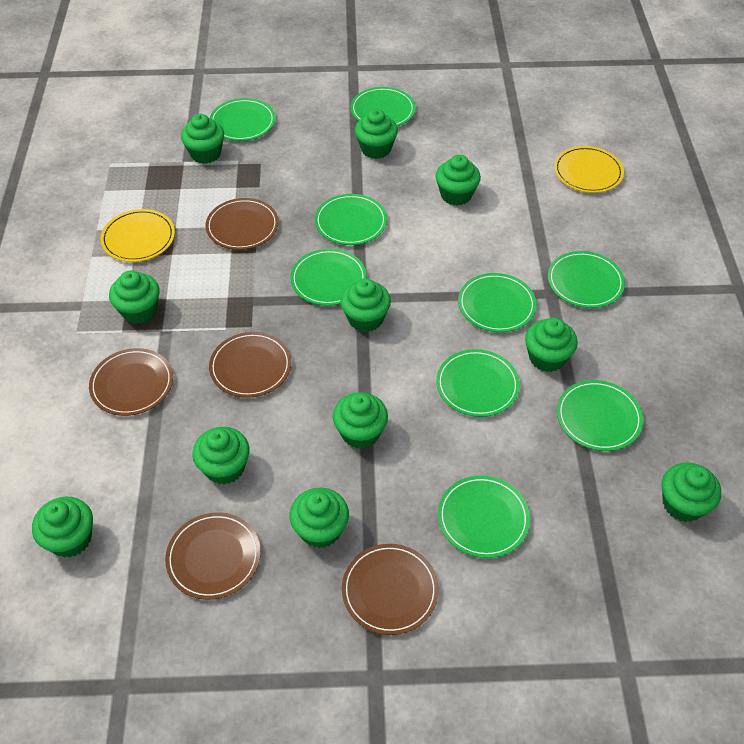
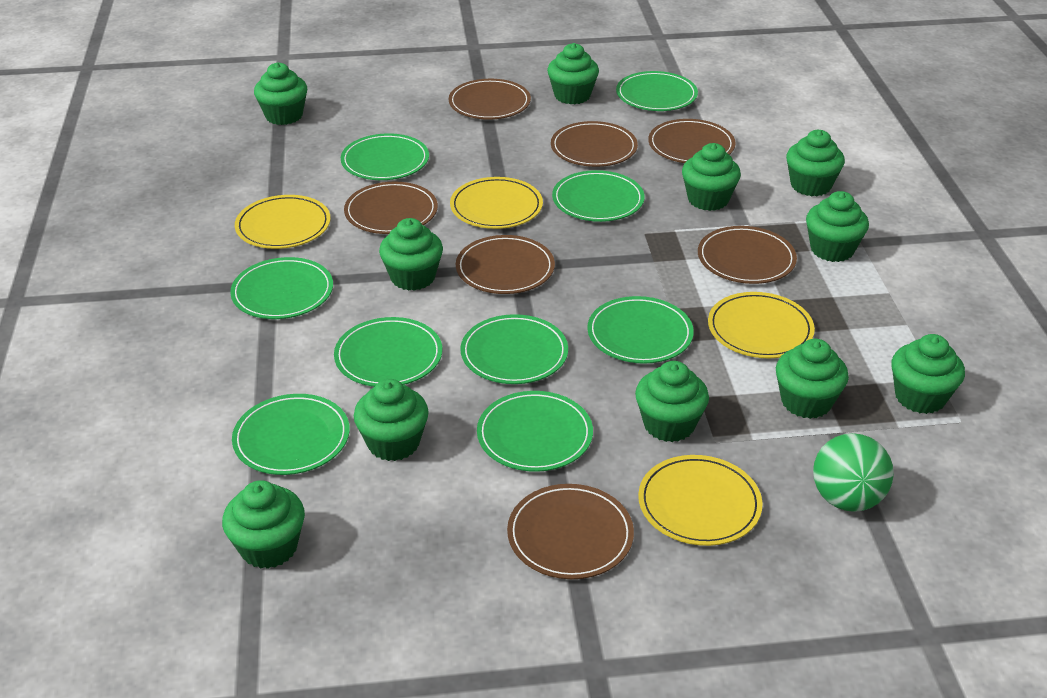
brown plate: 5 -> 7
green ball: 0 -> 1
yellow plate: 2 -> 4

